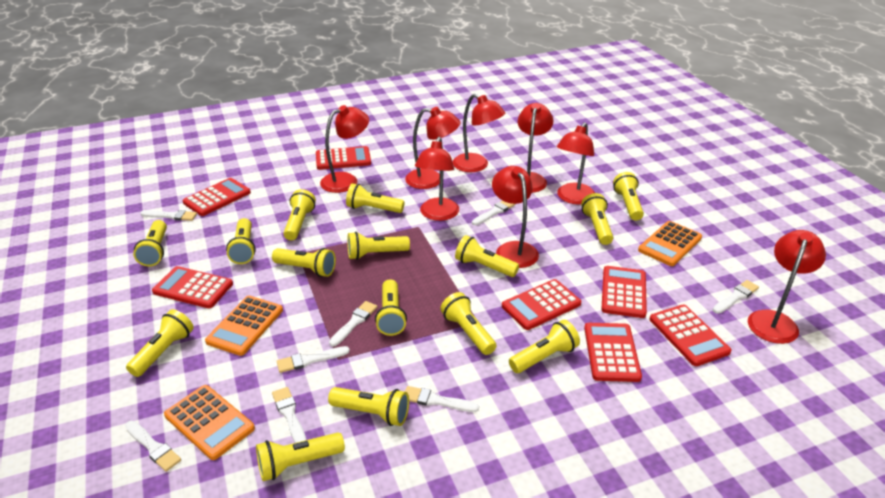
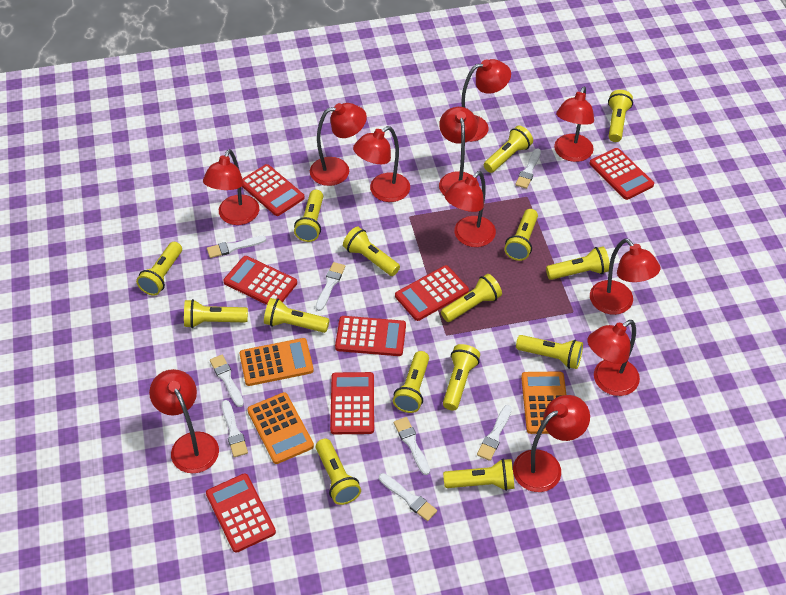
red lamp: 8 -> 11

